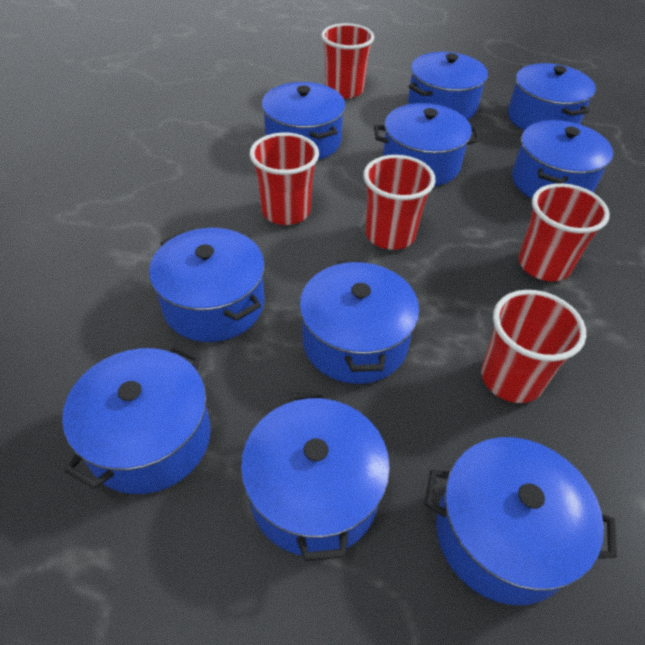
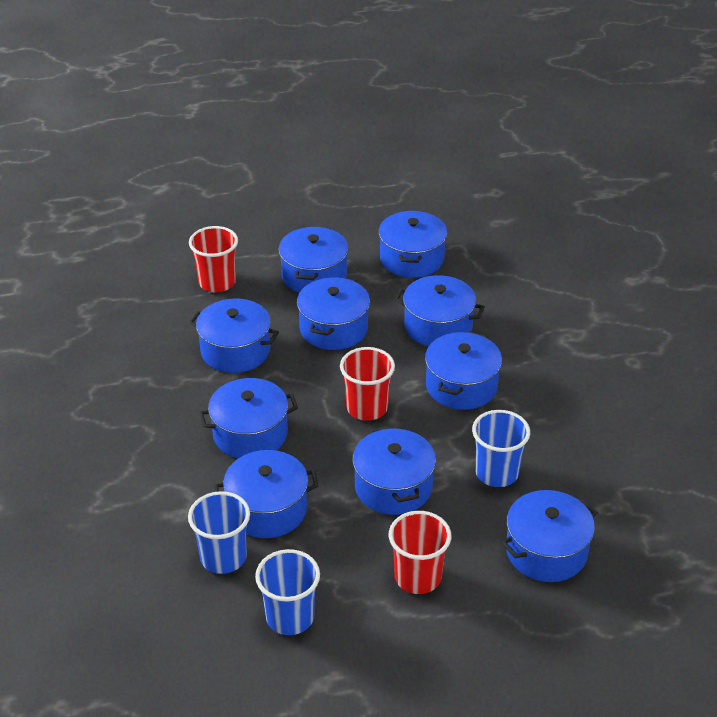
blue cup: 0 -> 3
red cup: 5 -> 3

